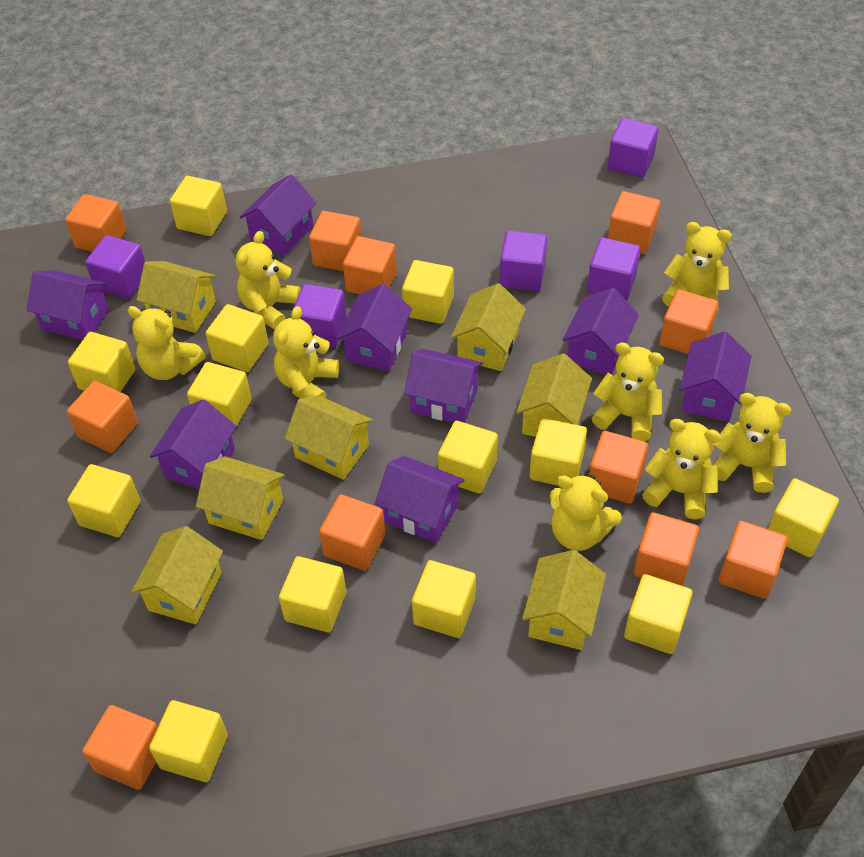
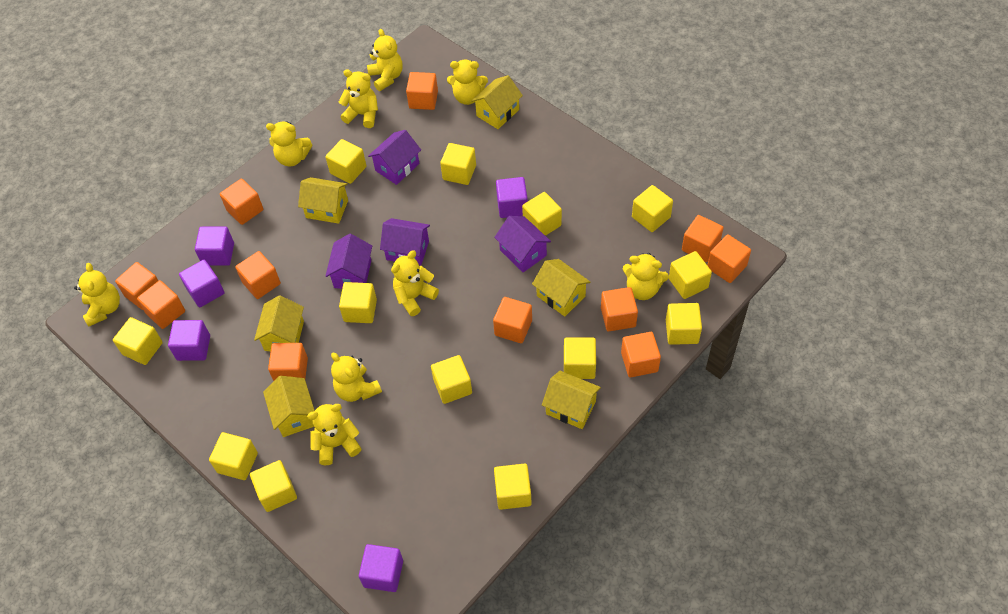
purple house: 8 -> 4
yellow house: 7 -> 6
yellow teddy bear: 8 -> 9

